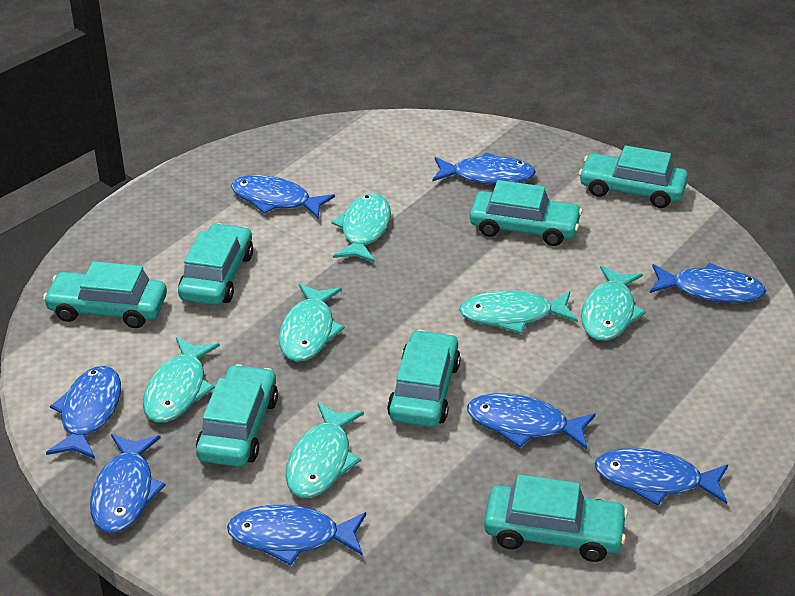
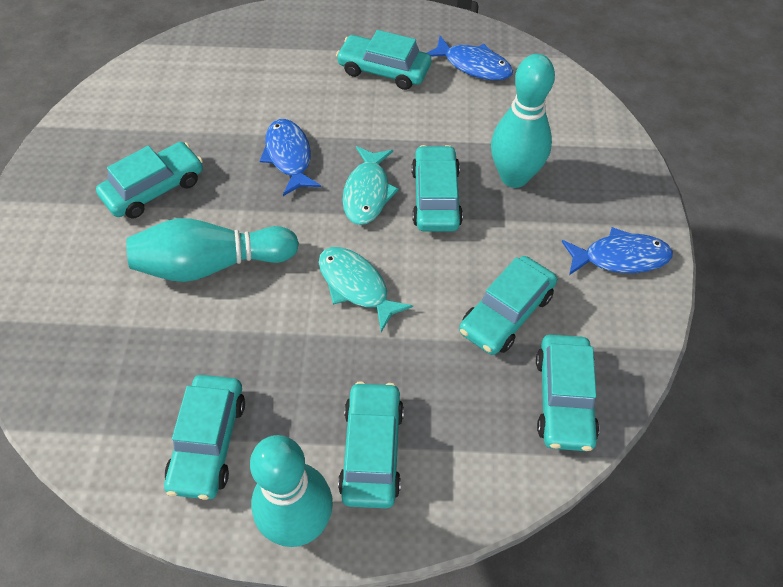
blue fish: 8 -> 3
turquoise bowling pin: 0 -> 3
turquoise fish: 6 -> 2

